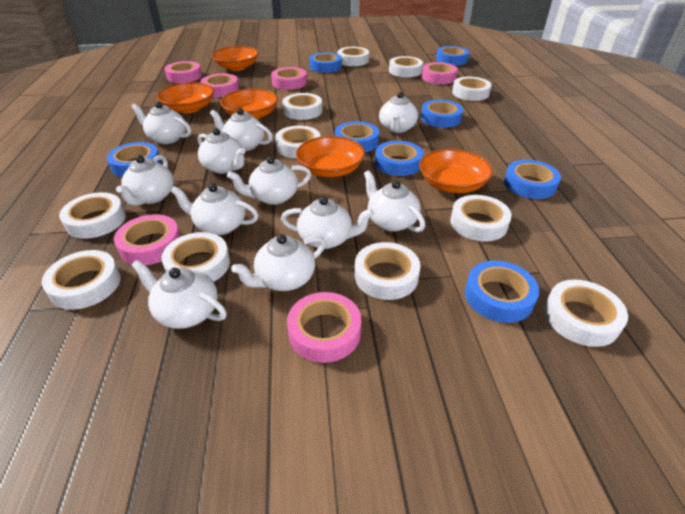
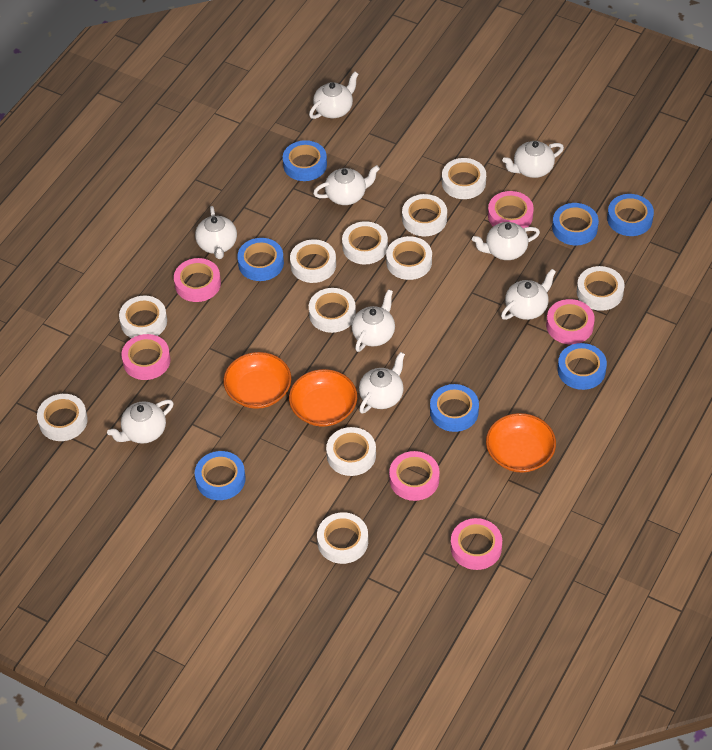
blue tape: 8 -> 7
orange bowl: 5 -> 3
white teapot: 11 -> 9

